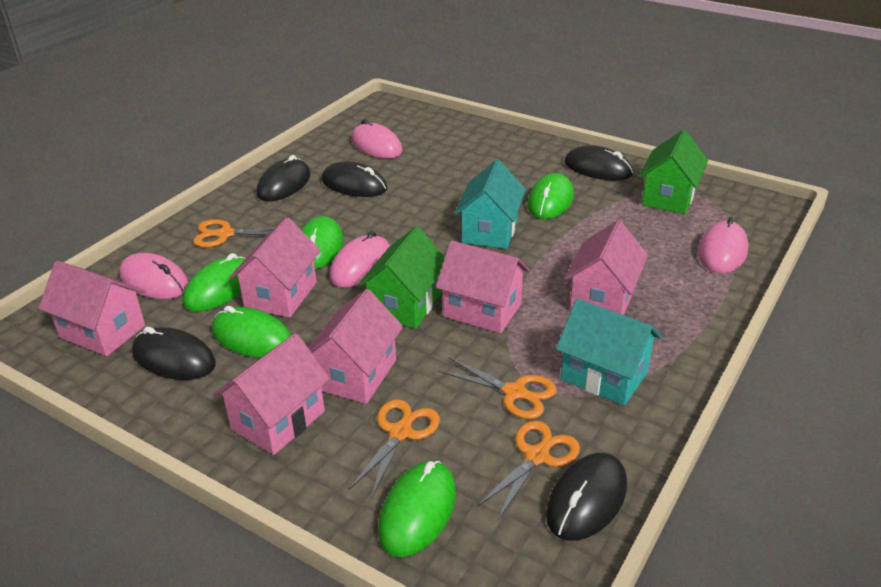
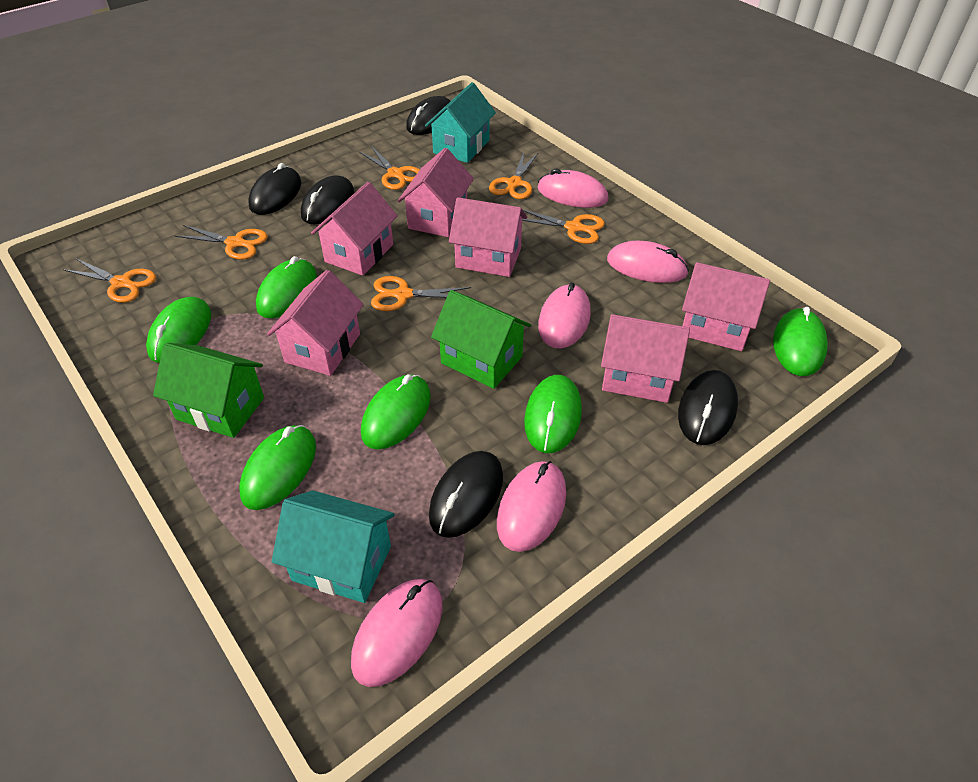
green mouse: 5 -> 6
orange scissors: 4 -> 6
pink mouse: 4 -> 5

